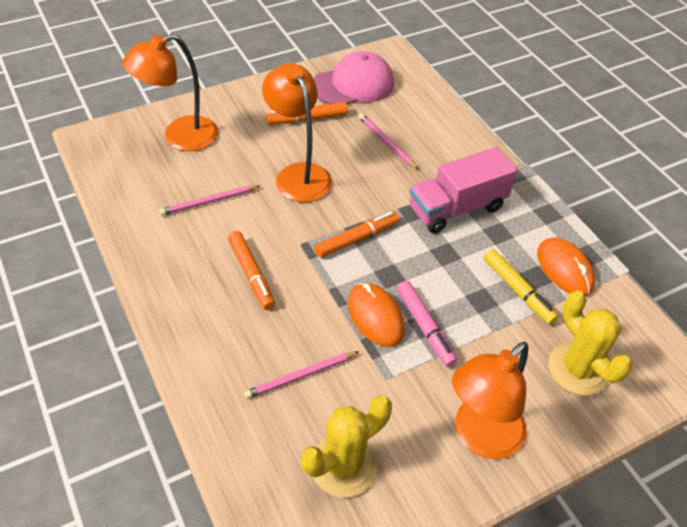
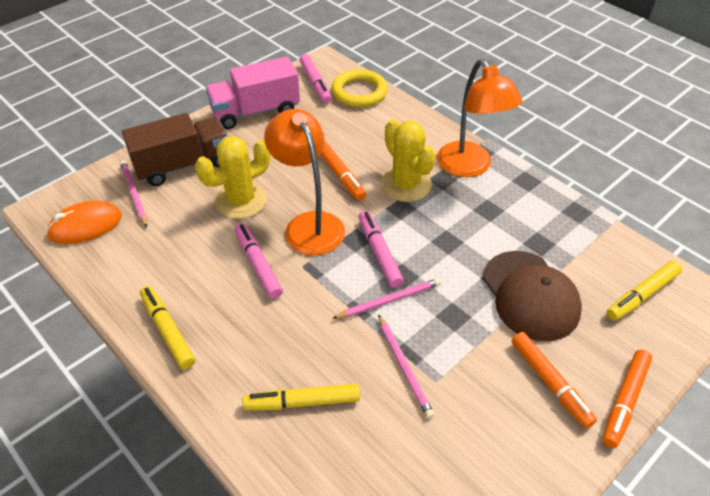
brown cap: 0 -> 1
brown truck: 0 -> 1
orange lamp: 3 -> 2
orange mouse: 2 -> 1
pink cap: 1 -> 0
pink marker: 1 -> 3
yellow marker: 1 -> 3
yellow ring: 0 -> 1

